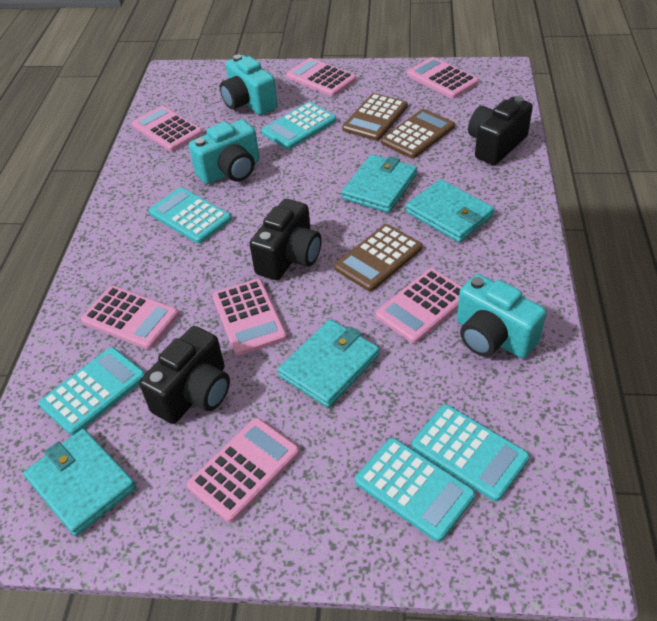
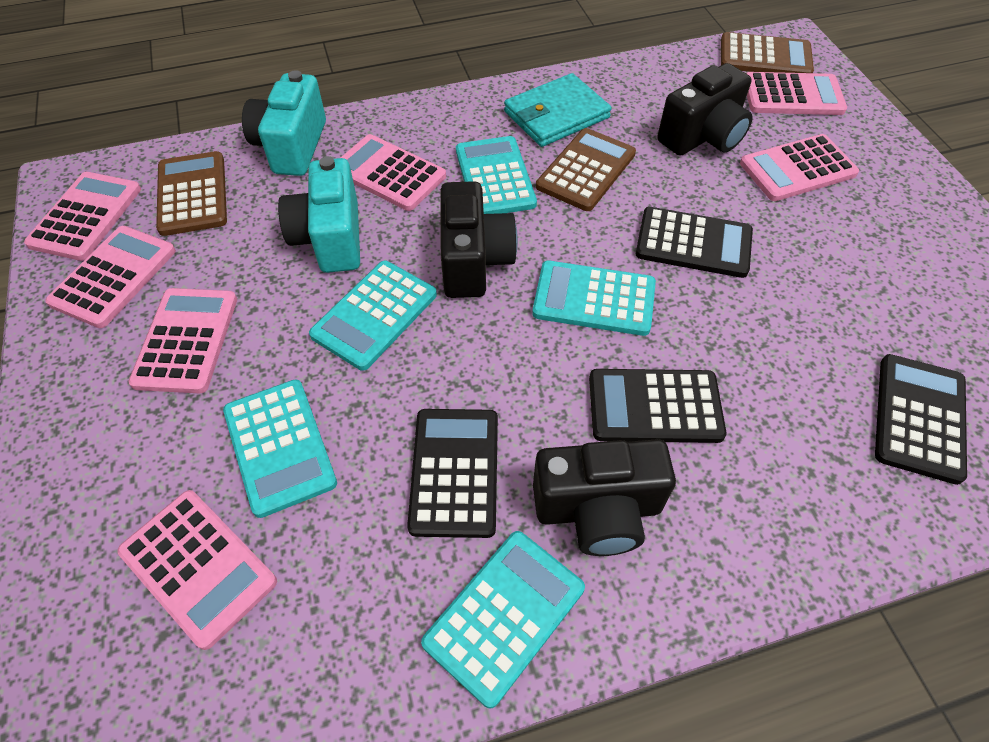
black calculator: 0 -> 4
turquoise camera: 3 -> 2
turquoise wallet: 4 -> 1

